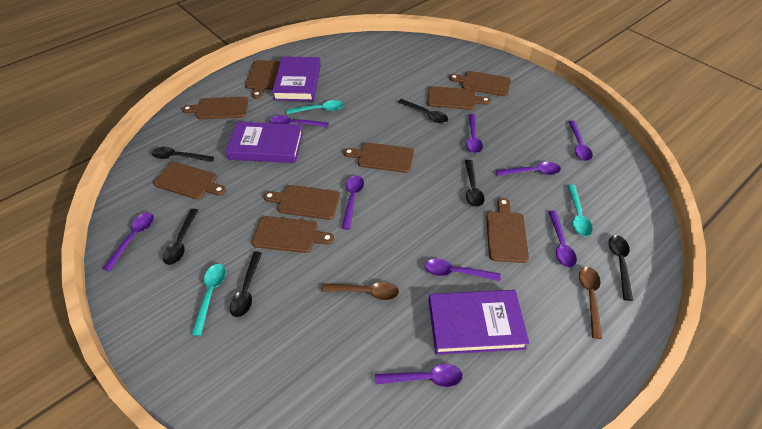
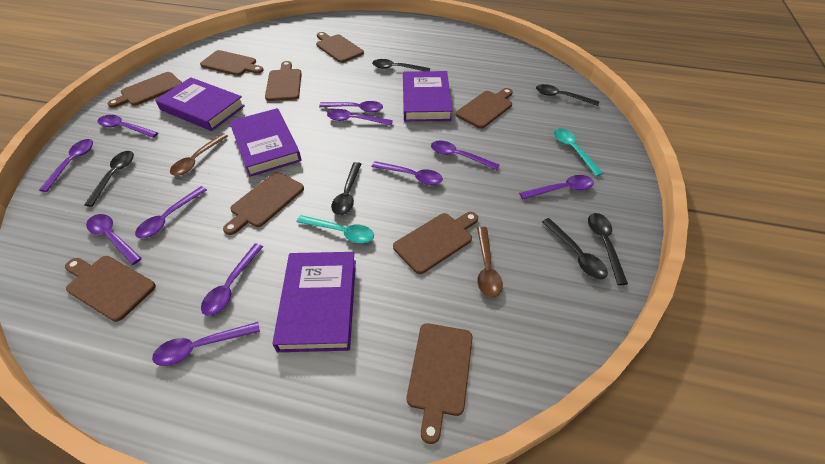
purple book: 3 -> 4
purple spoon: 9 -> 11
turquoise spoon: 3 -> 2

